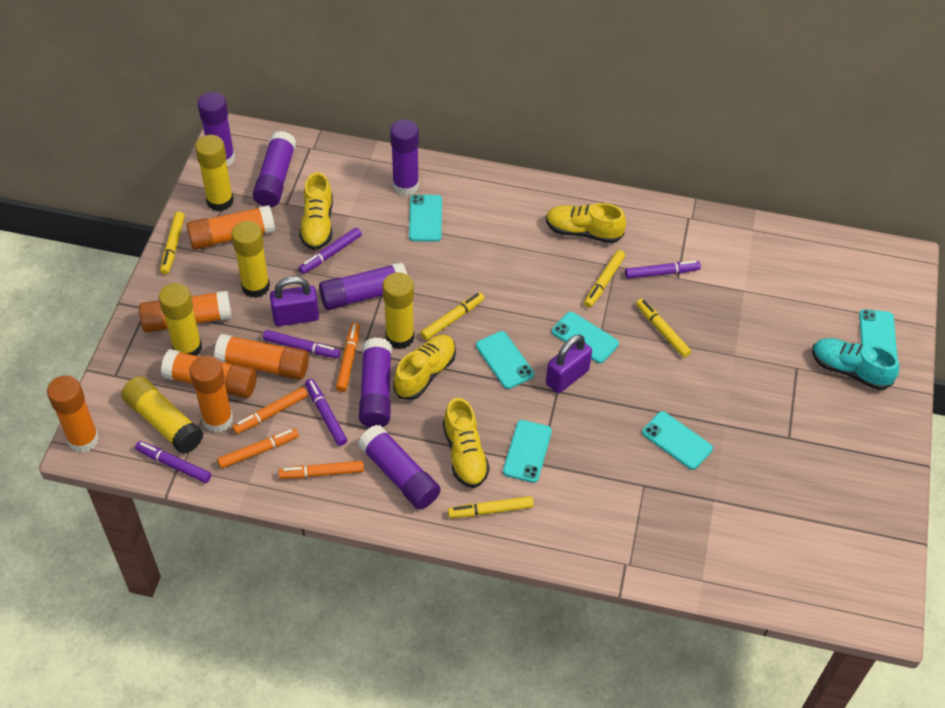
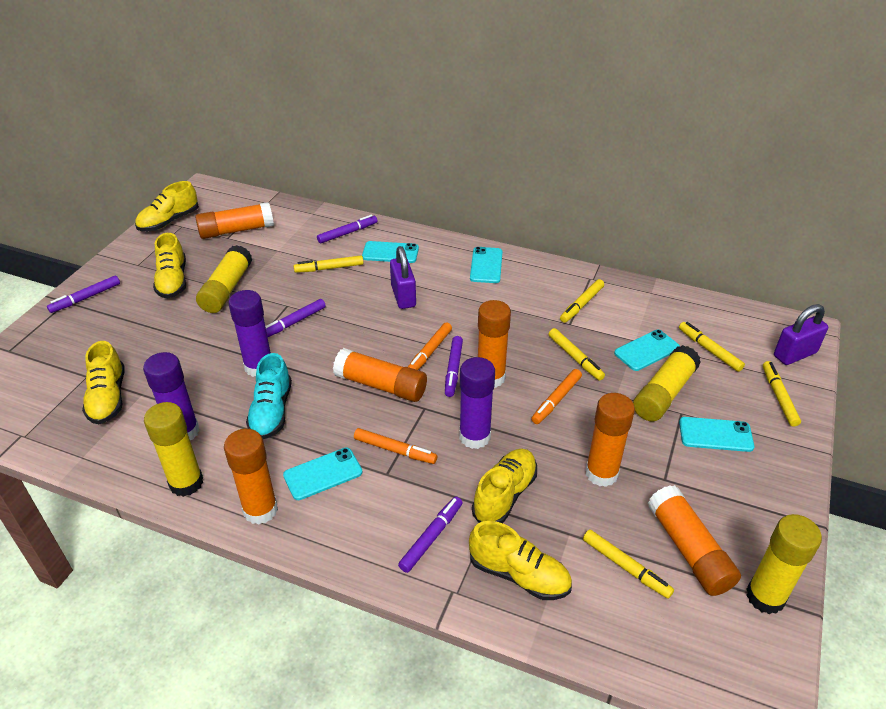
orange marker: 4 -> 3
purple glue stick: 6 -> 3
turquoise phone: 6 -> 5
yellow glue stick: 5 -> 4
yellow marker: 5 -> 6
yellow shoe: 4 -> 5

